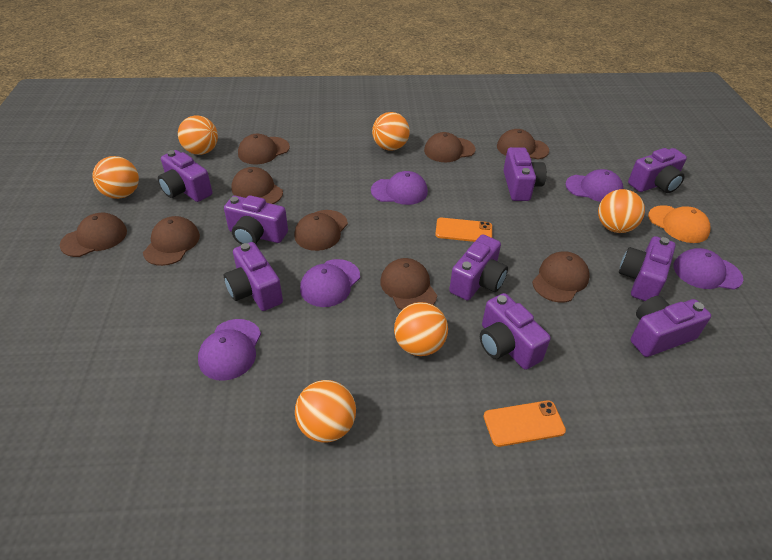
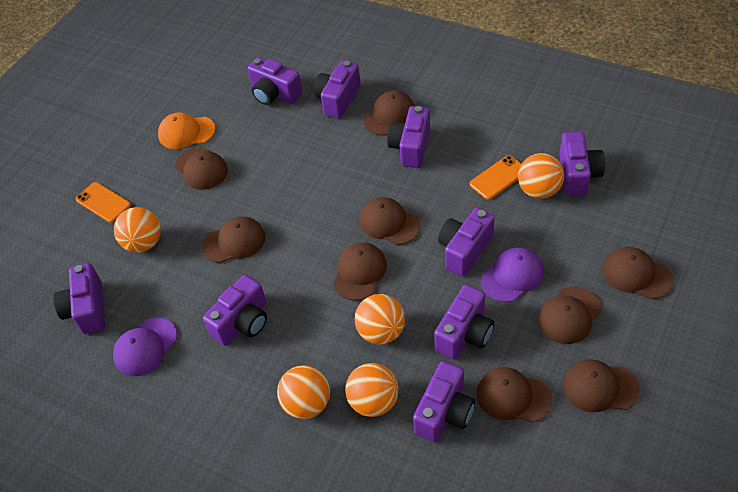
orange ball: 6 -> 5
purple cap: 5 -> 2

